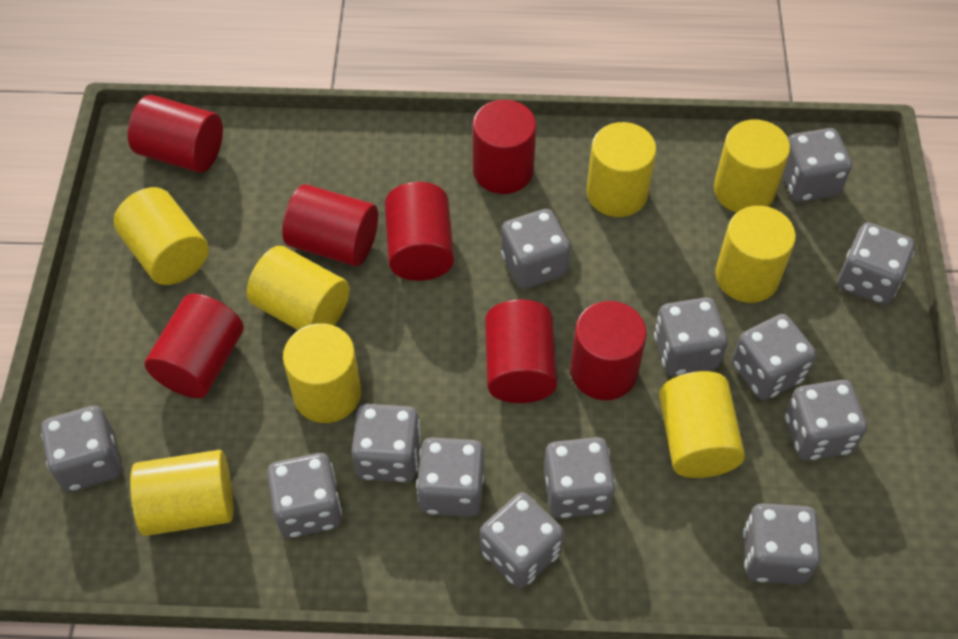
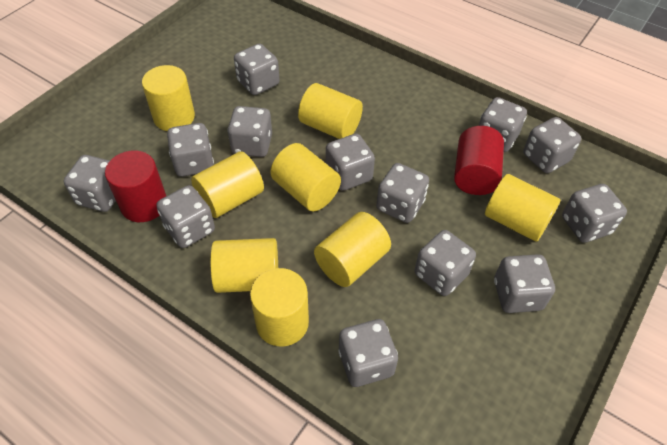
red cylinder: 7 -> 2

